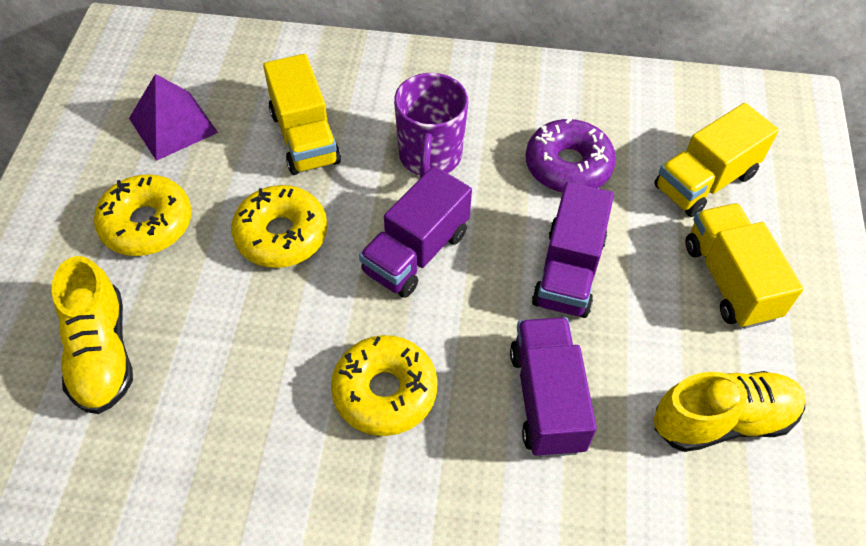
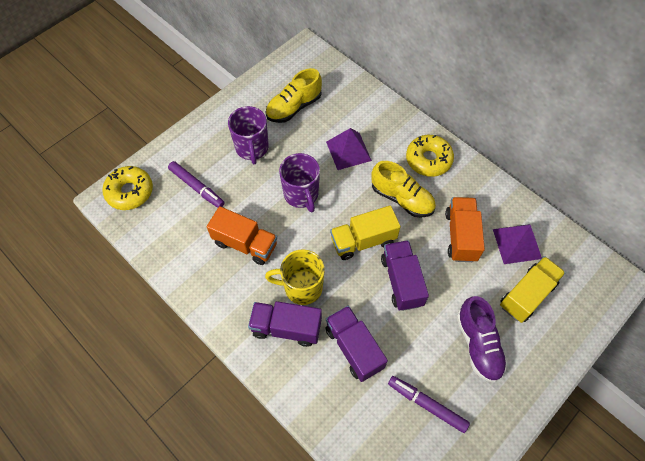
orange truck: 0 -> 2
purple donut: 1 -> 0
purple marker: 0 -> 2
purple mug: 1 -> 2
purple pyramid: 1 -> 2
purple shoe: 0 -> 1
yellow donut: 3 -> 2
yellow mug: 0 -> 1
yellow truck: 3 -> 2

